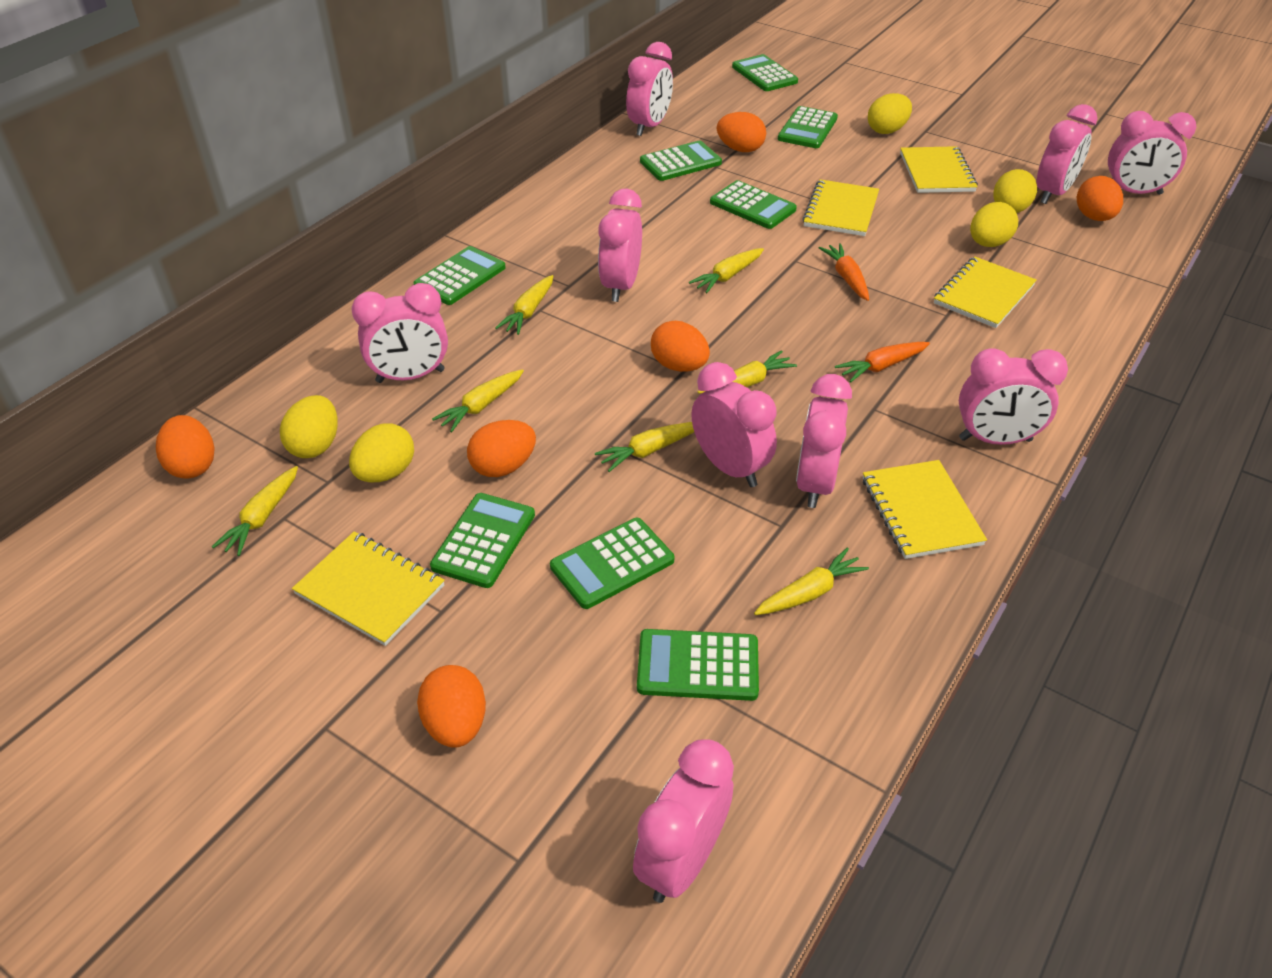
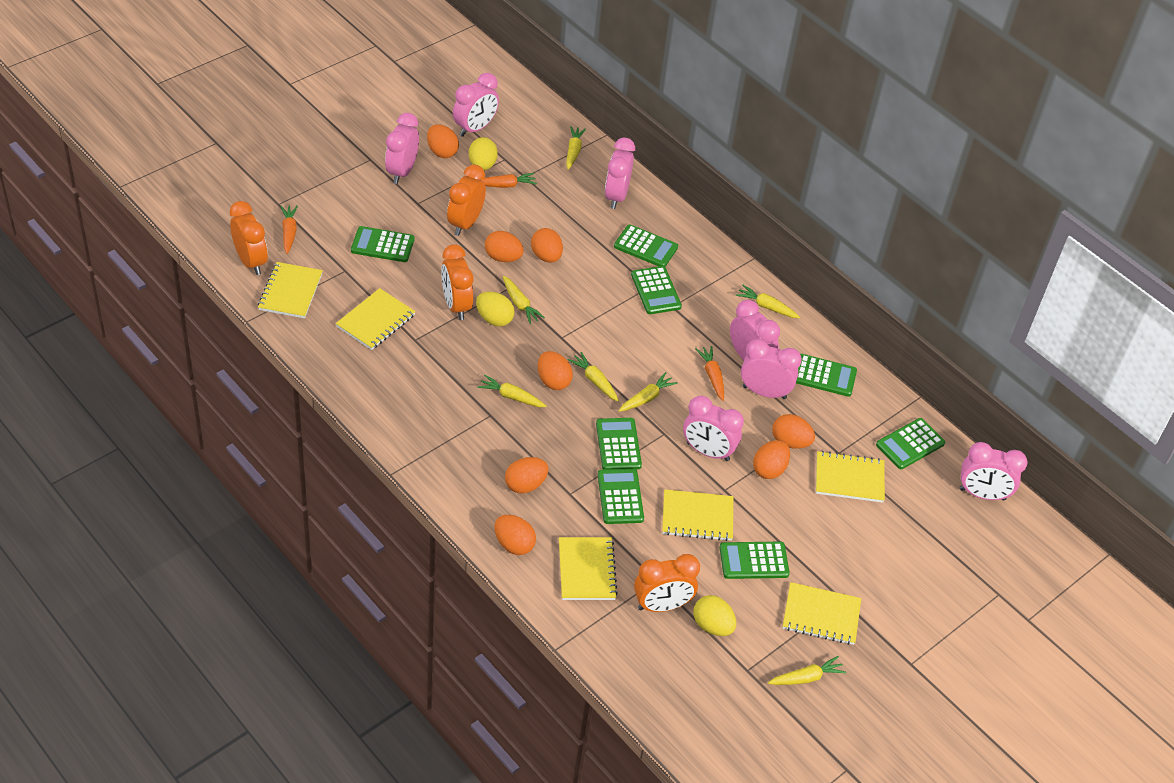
orange carrot: 2 -> 3
orange clock: 0 -> 4
orange egg: 6 -> 8
pink clock: 9 -> 7
yellow egg: 5 -> 3
yellow notebook: 5 -> 6

